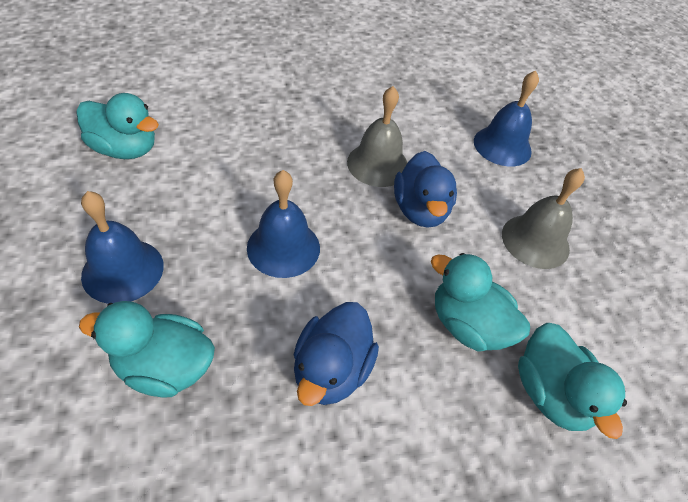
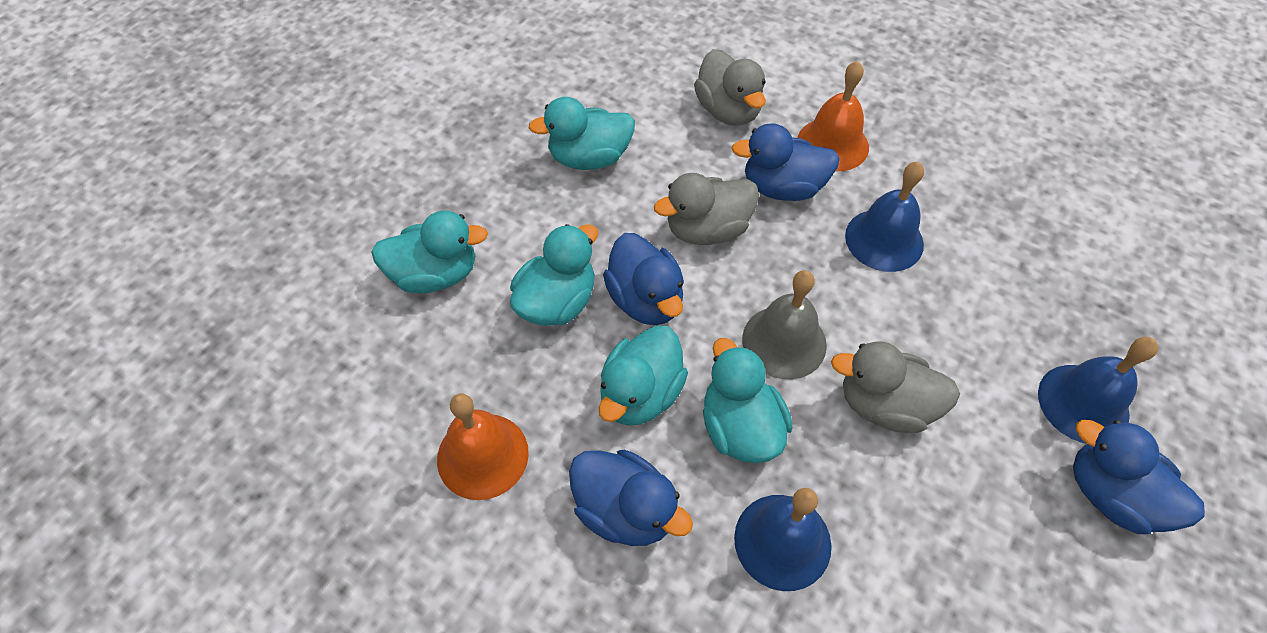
blue duck: 2 -> 4
grey bell: 2 -> 1
grey duck: 0 -> 3
orange bell: 0 -> 2
turquoise duck: 4 -> 5

